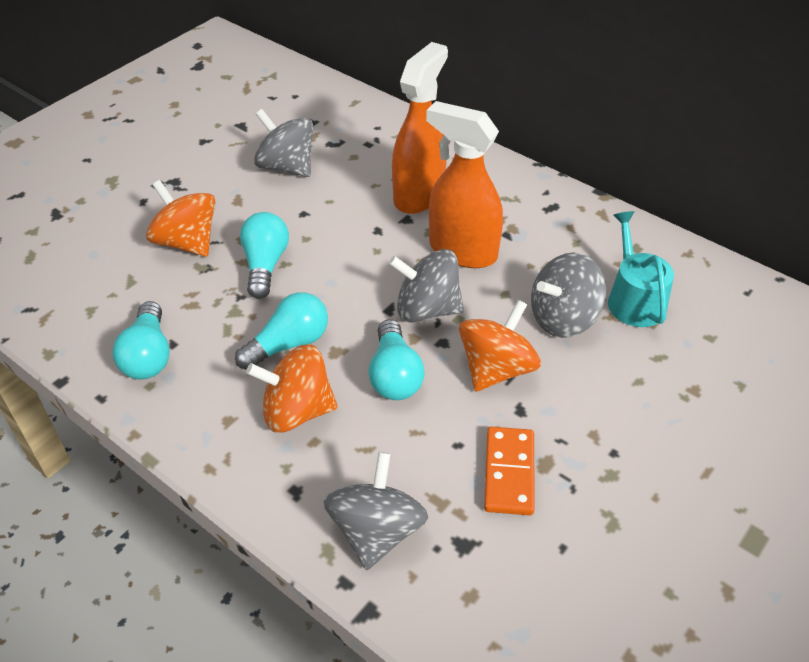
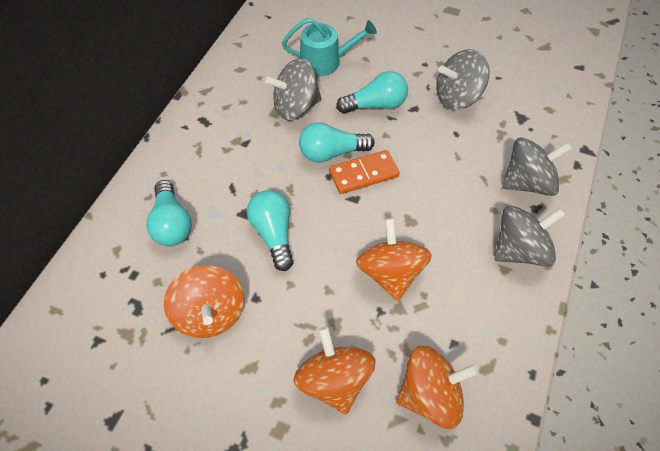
orange spinning top: 3 -> 4
orange spray bottle: 2 -> 0

